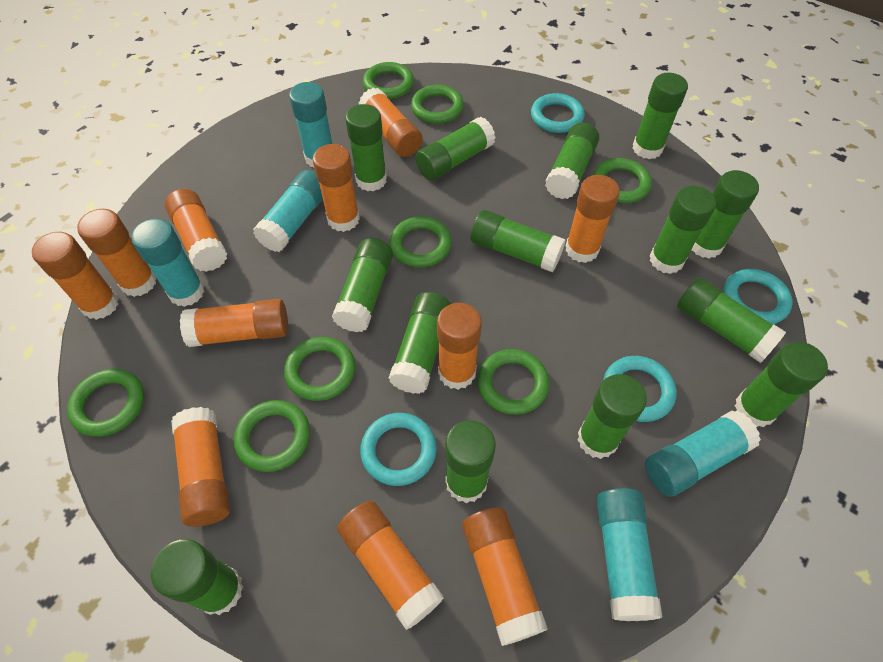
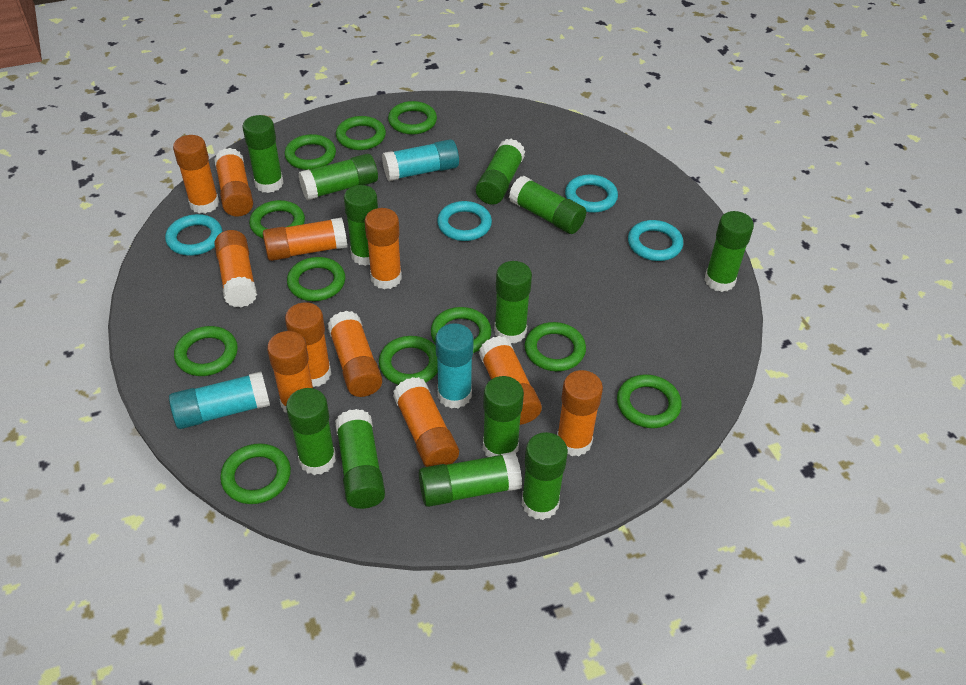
green glue stick: 14 -> 12
green ring: 8 -> 11
turquoise glue stick: 5 -> 3

